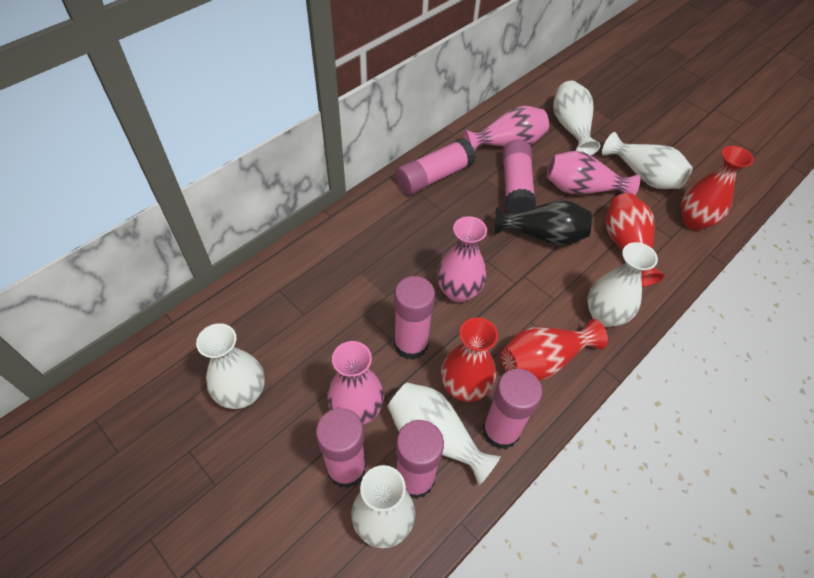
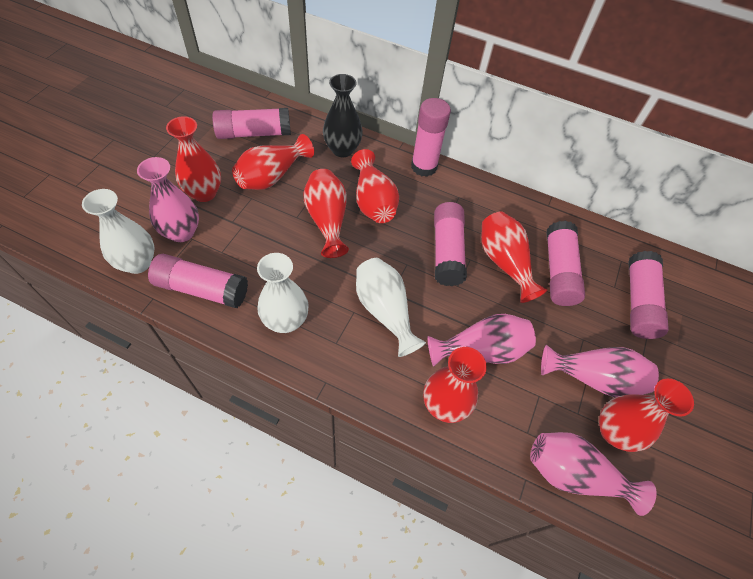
red vase: 4 -> 7
white vase: 6 -> 3

